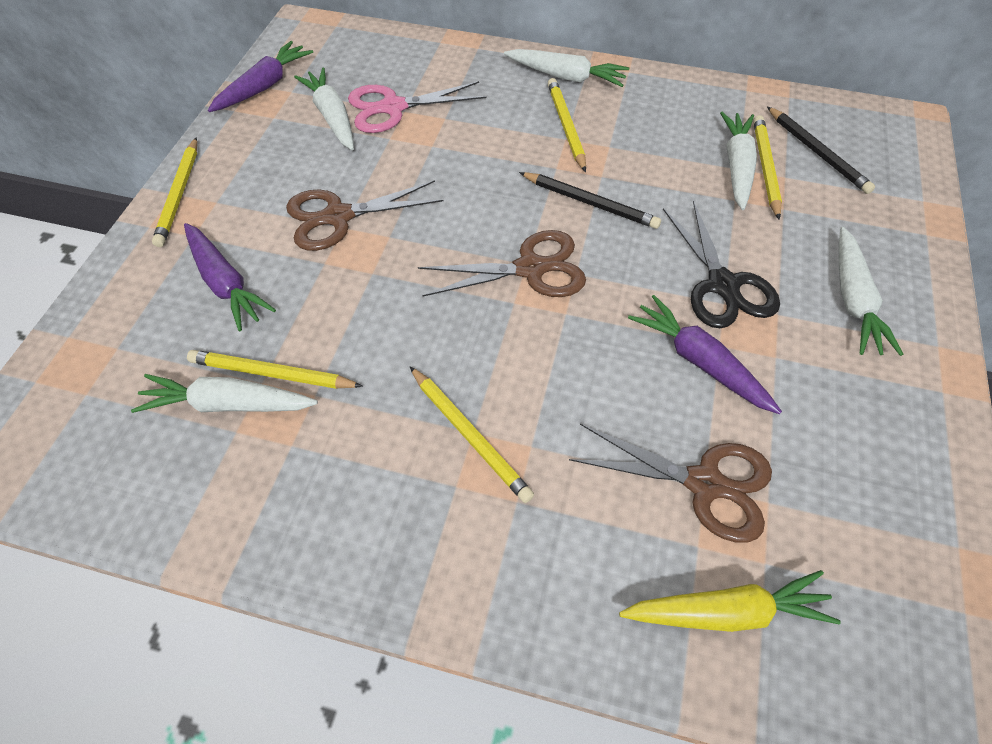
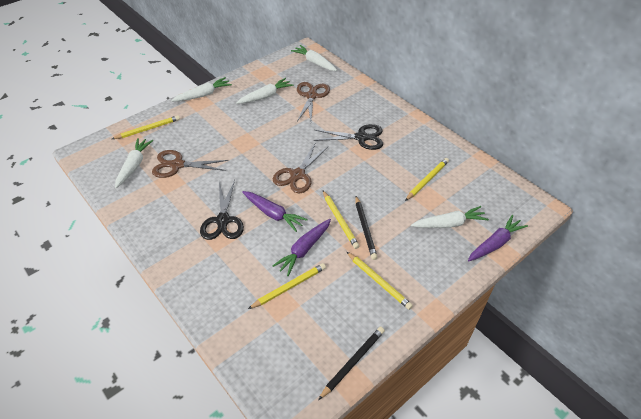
black scissors: 1 -> 2
pink scissors: 1 -> 0
yellow carrot: 1 -> 0

